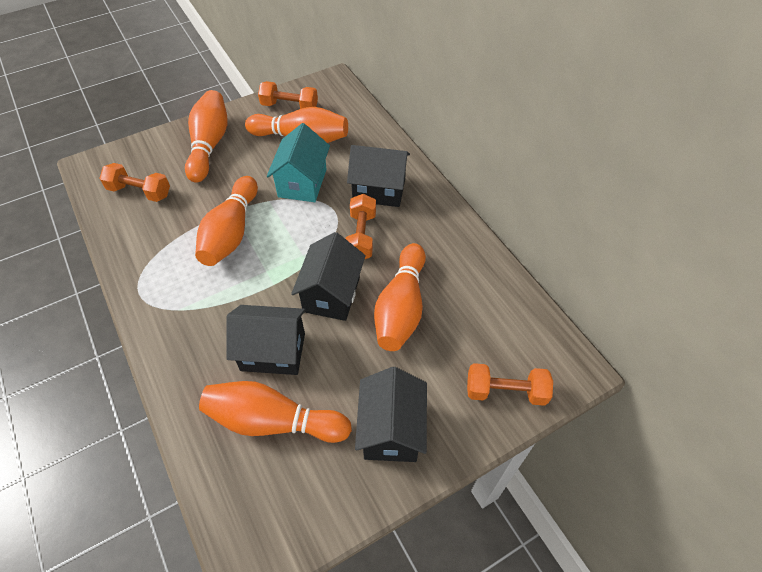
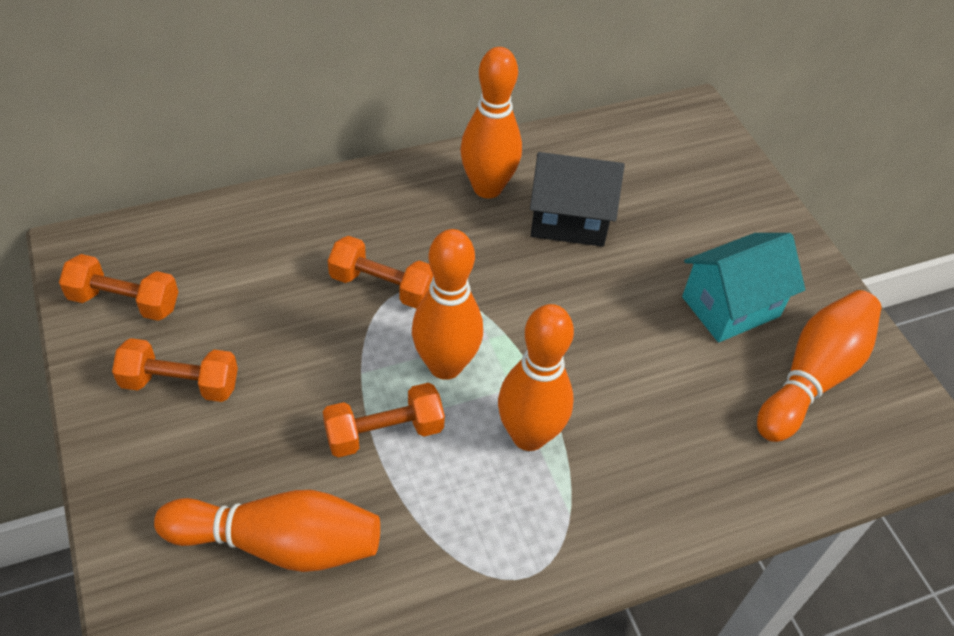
black house: 4 -> 1

